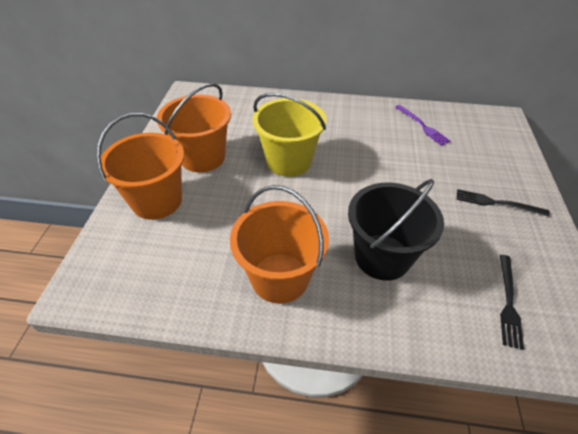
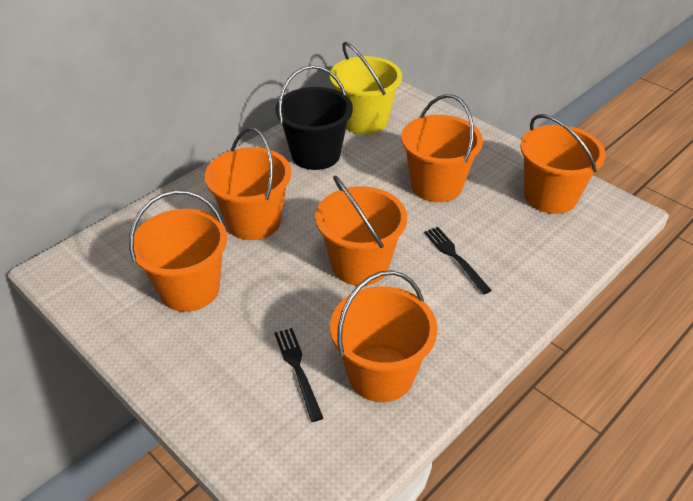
orange bucket: 3 -> 6
purple fork: 1 -> 0

